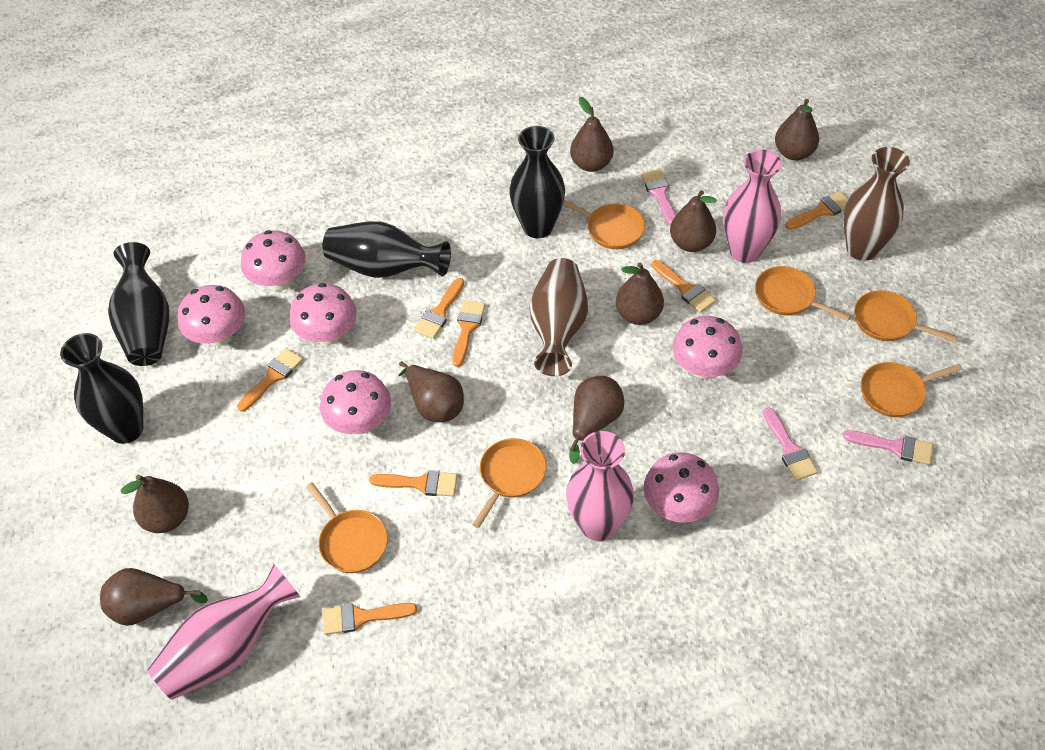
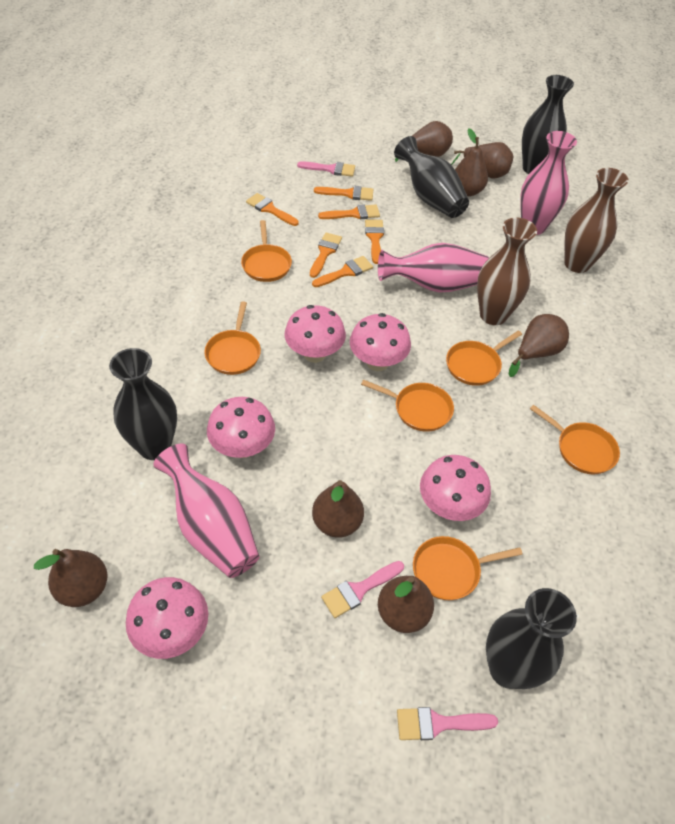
brown pear: 8 -> 7
orange brush: 7 -> 6
pink mushroom: 6 -> 5

